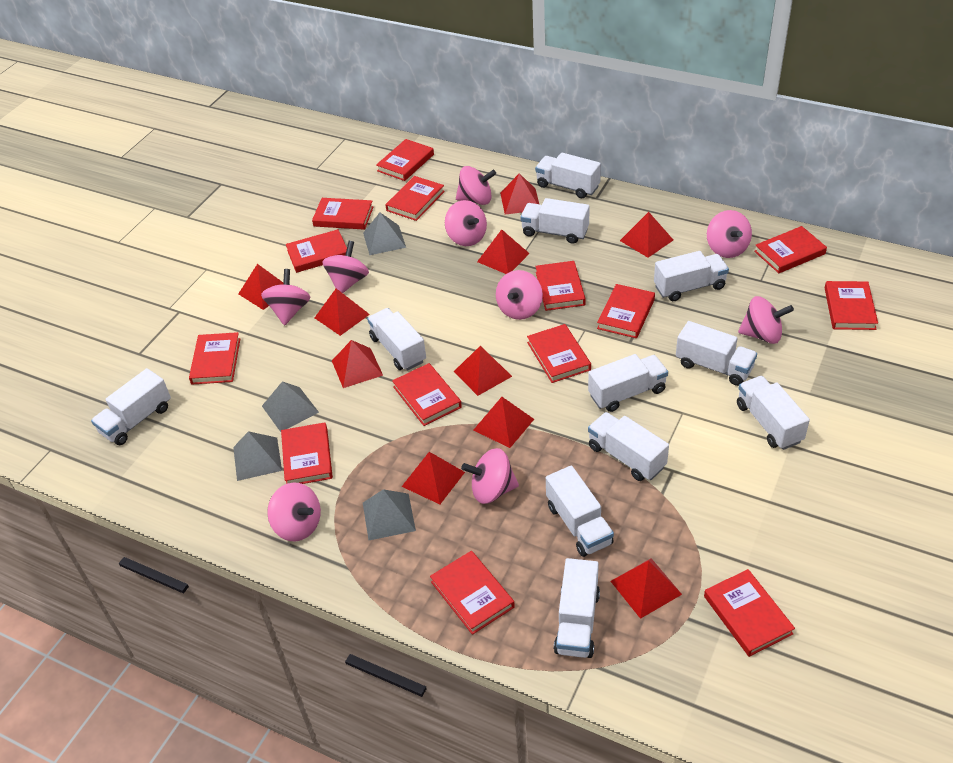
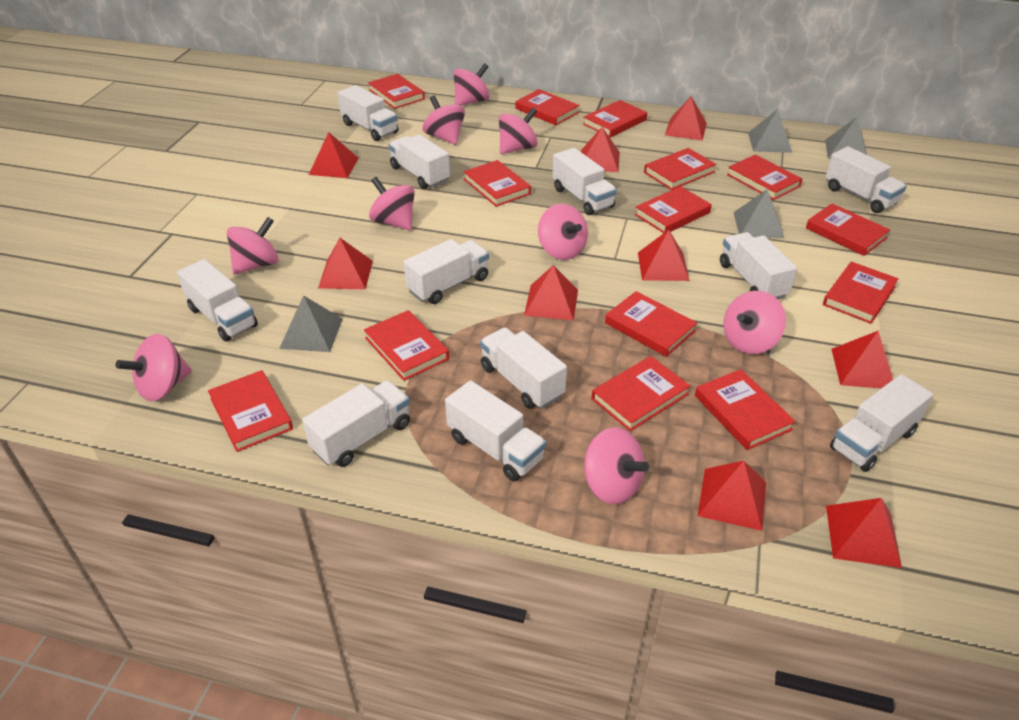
red pyramid: 10 -> 9

